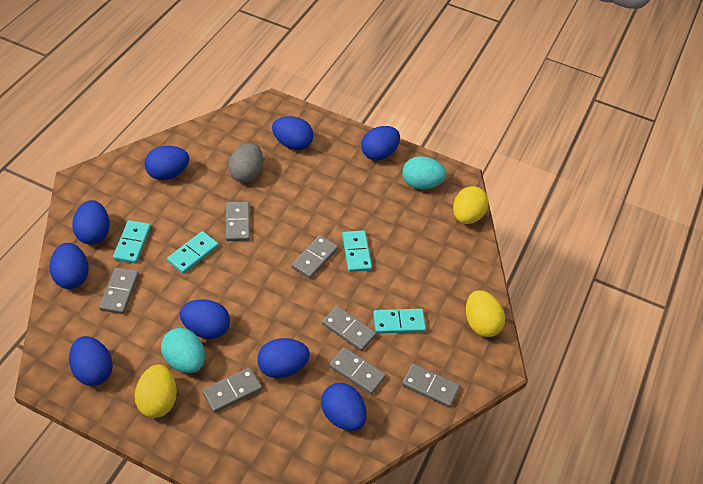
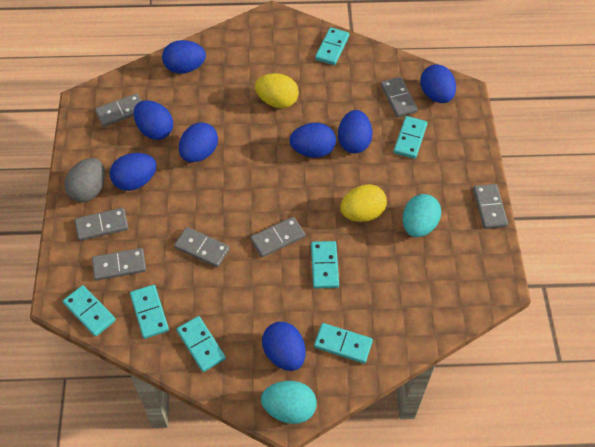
blue egg: 9 -> 8
turquoise domino: 4 -> 7
yellow egg: 3 -> 2

